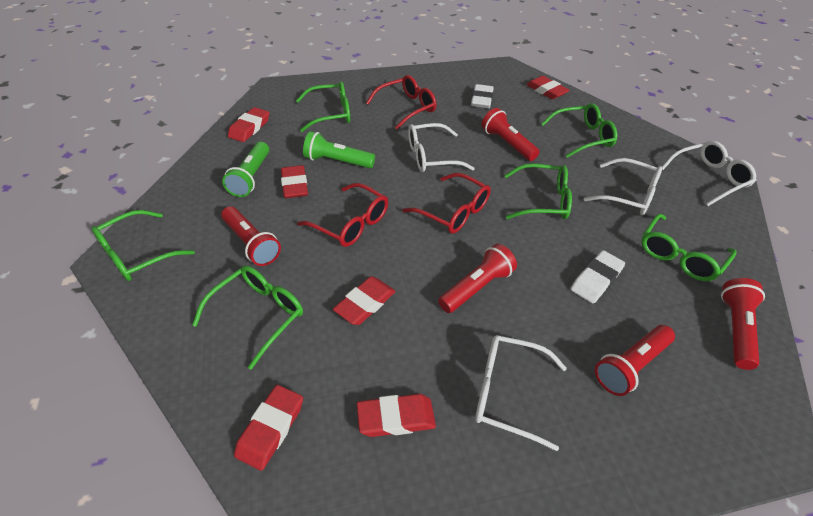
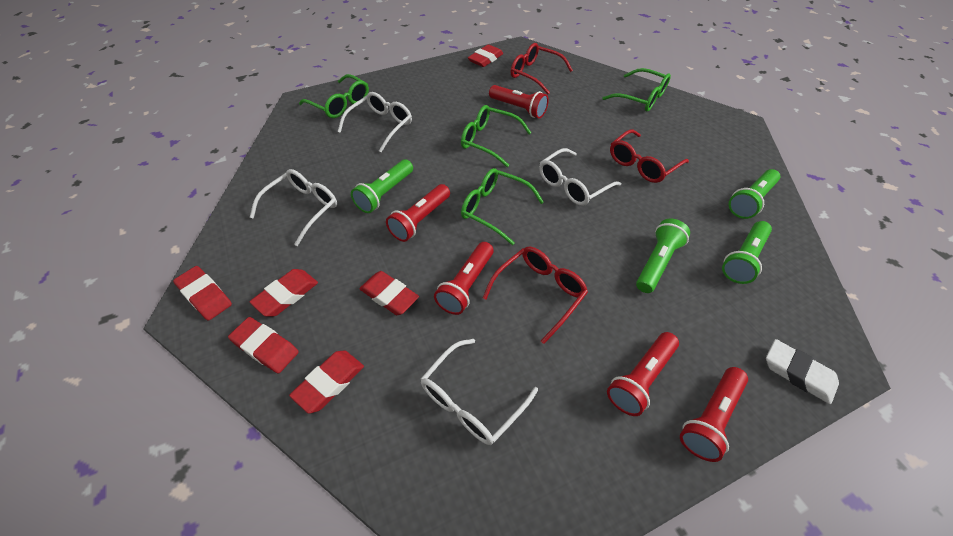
green flashlight: 2 -> 4
green glasses: 6 -> 4
white eraser: 2 -> 1

